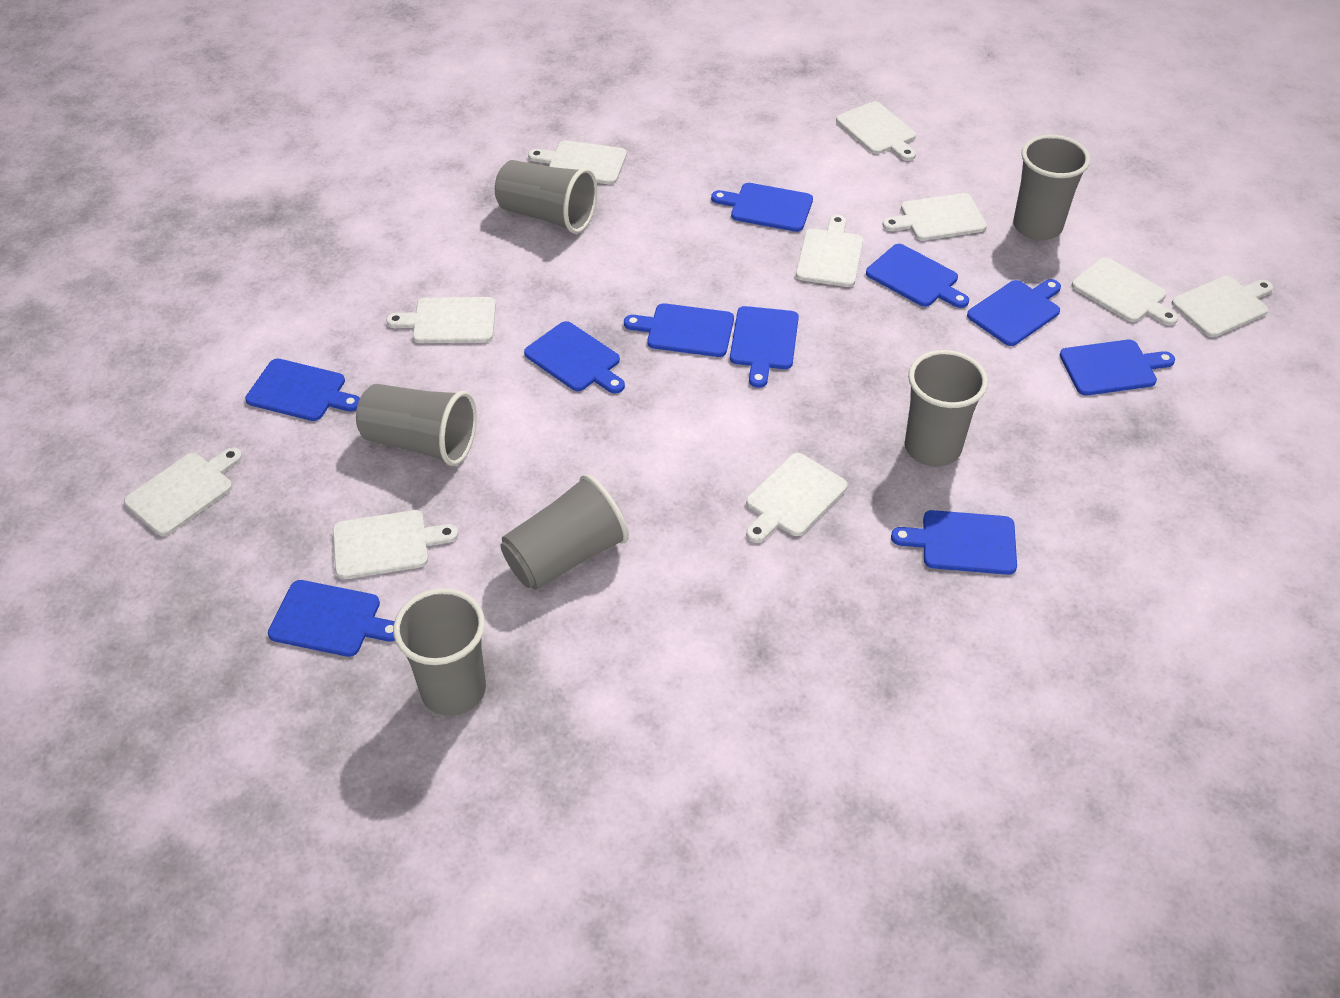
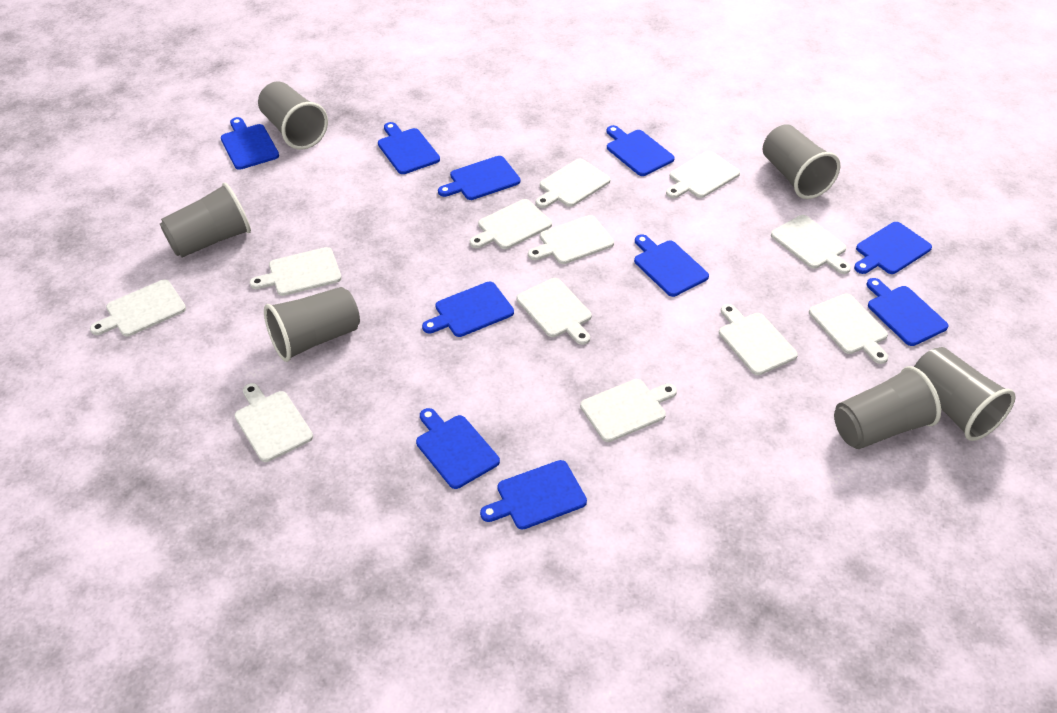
white cutting board: 10 -> 12

